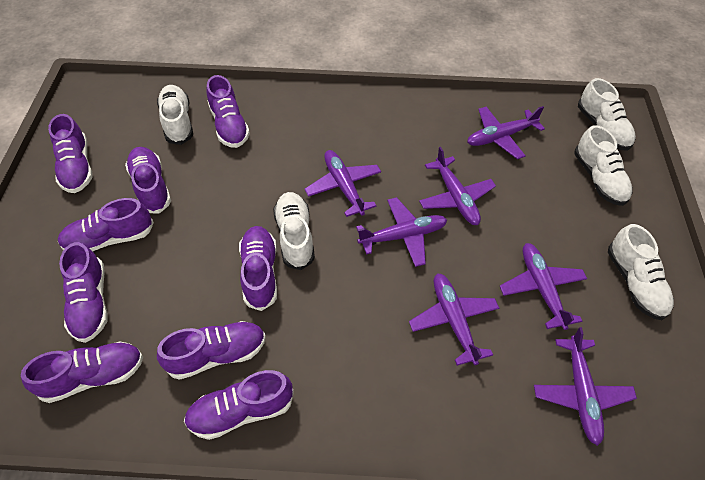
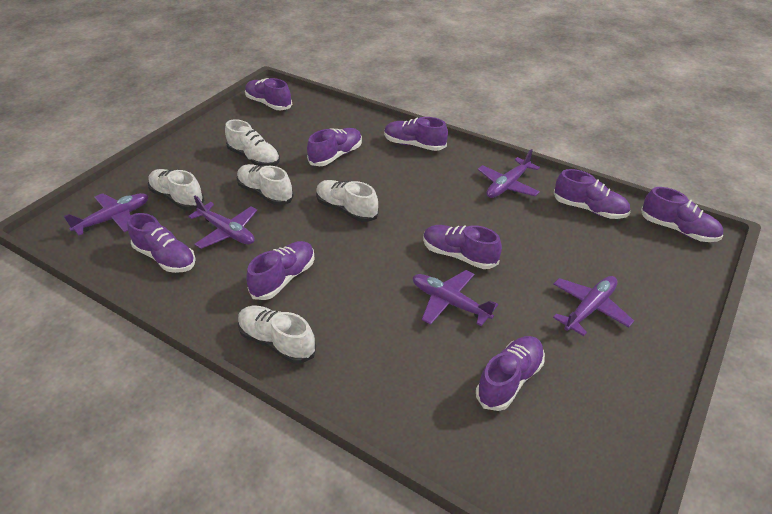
purple plane: 7 -> 5

